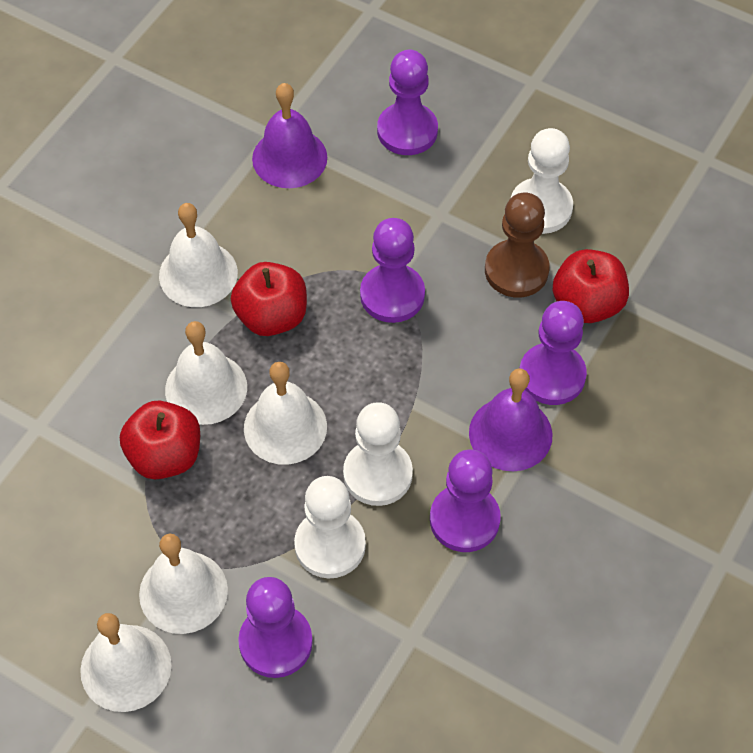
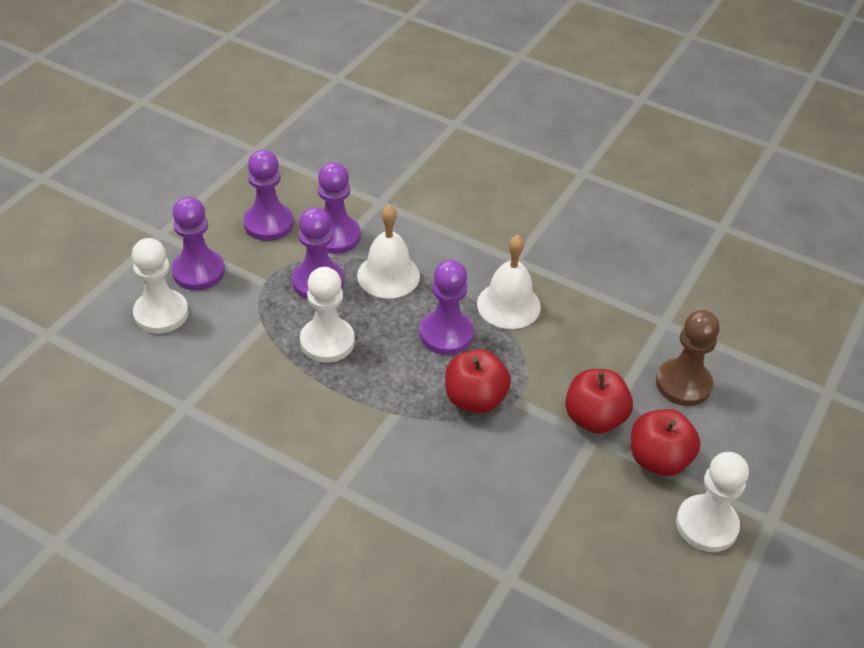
purple bell: 2 -> 0
white bell: 5 -> 2

